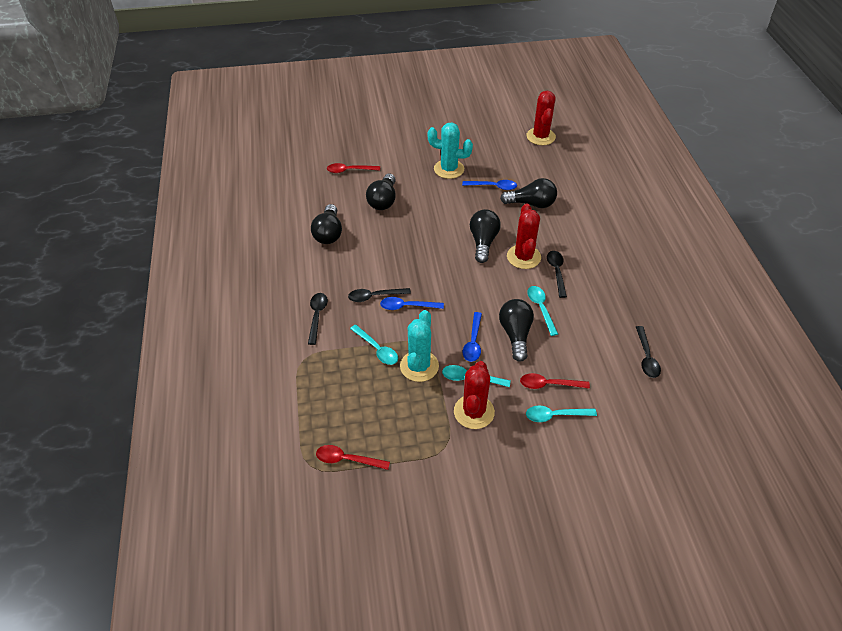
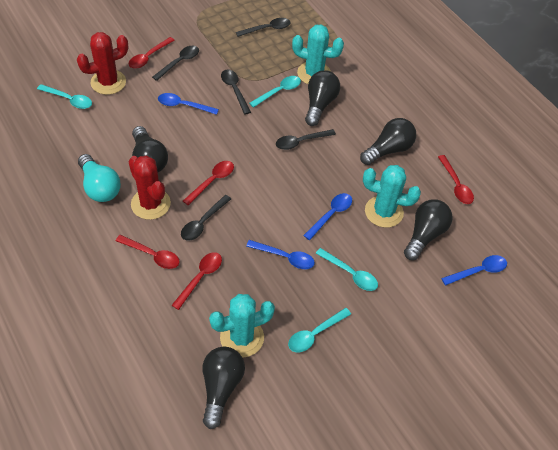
black spoon: 4 -> 5
blue spoon: 3 -> 4
red cactus: 3 -> 2
red spoon: 3 -> 5
turquoise cactus: 2 -> 3
turquoise light bulb: 0 -> 1

